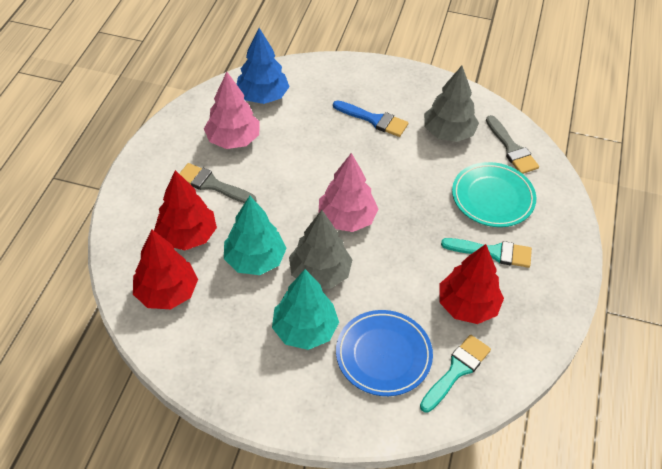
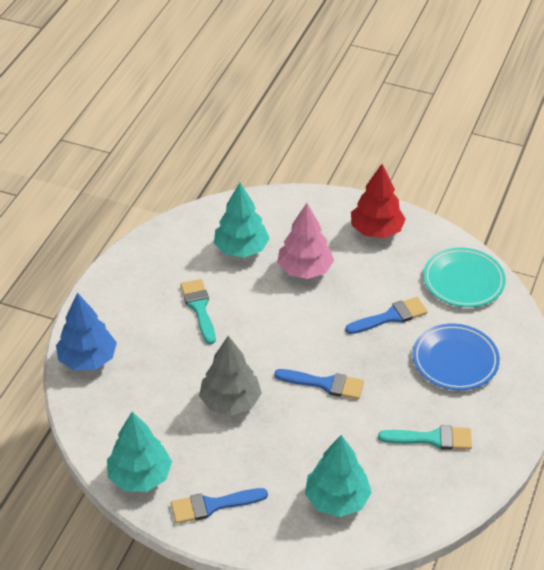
blue brush: 1 -> 3
grey brush: 2 -> 0
grey tree: 2 -> 1
pink tree: 2 -> 1
red tree: 3 -> 1
turquoise tree: 2 -> 3

